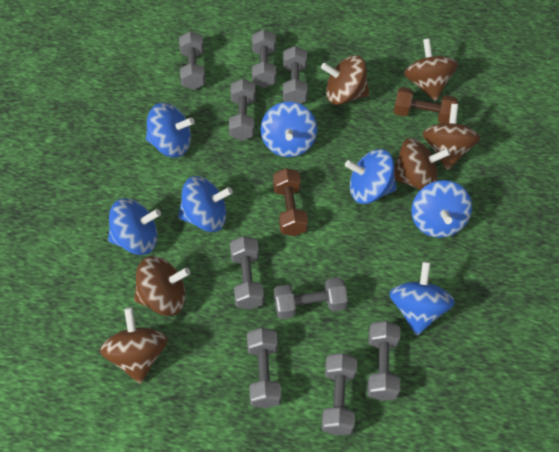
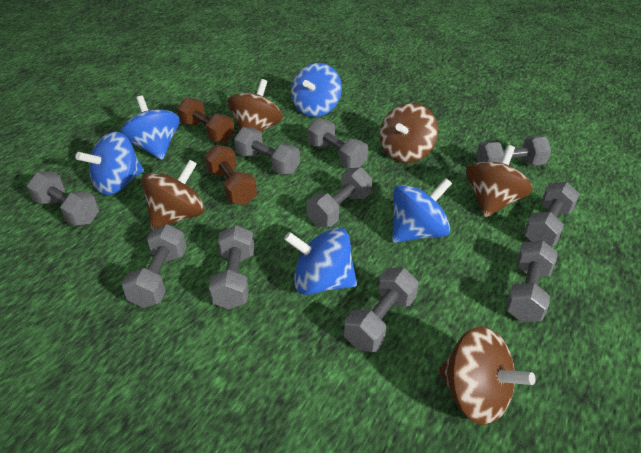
blue spinning top: 7 -> 5
brown spinning top: 6 -> 5
grey dumbbell: 9 -> 10

